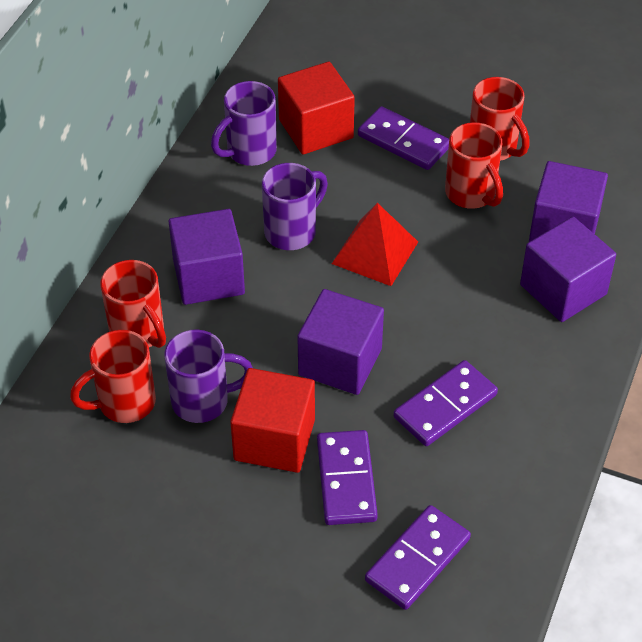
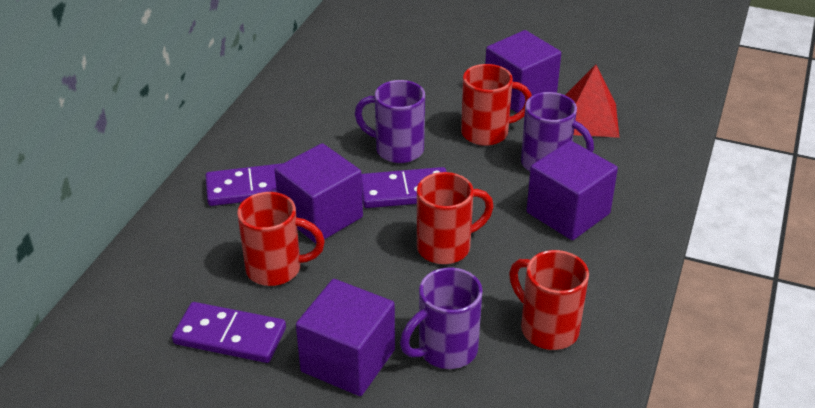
purple domino: 4 -> 3
red cube: 2 -> 0

